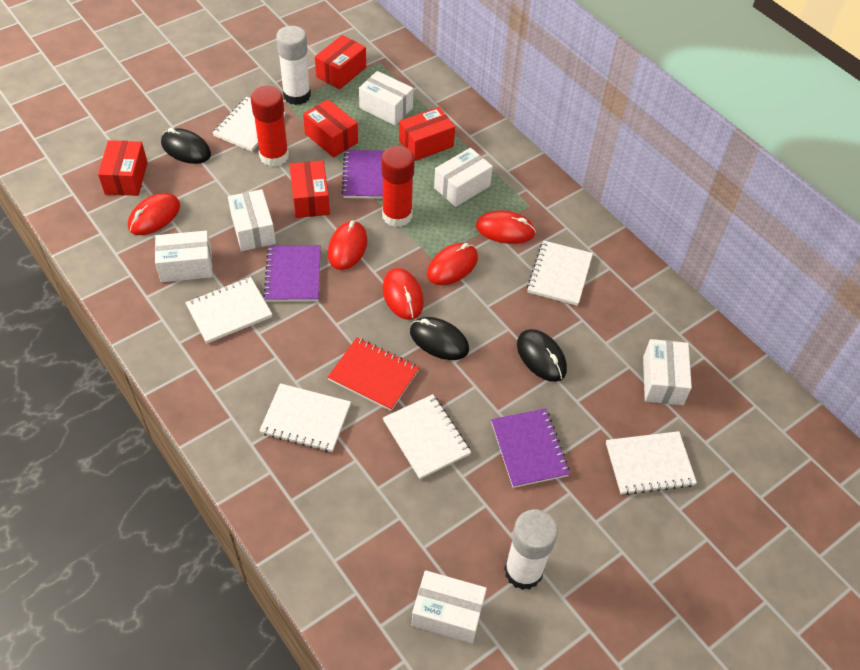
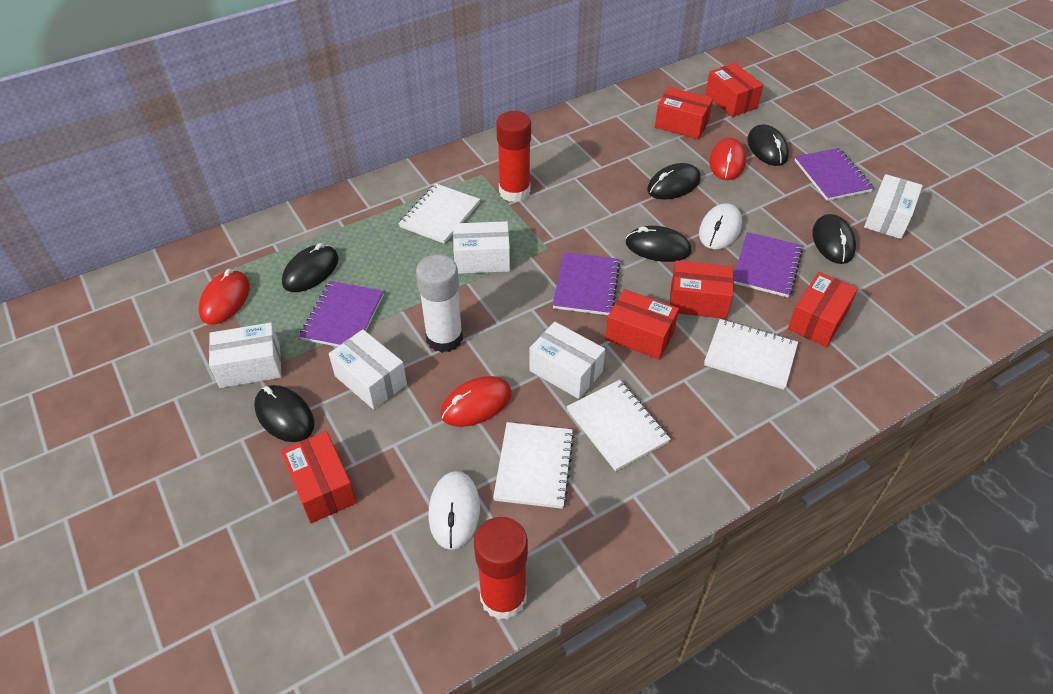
black mouse: 3 -> 6
purple notebook: 3 -> 4
red box: 5 -> 6
red mouse: 5 -> 3
red notebook: 1 -> 0
white box: 6 -> 5
white glue stick: 2 -> 1
white mouse: 0 -> 2
white notebook: 6 -> 4

